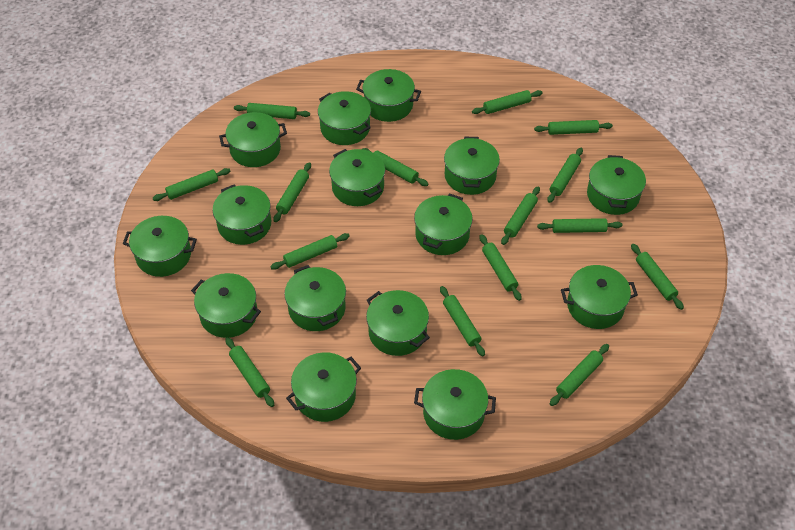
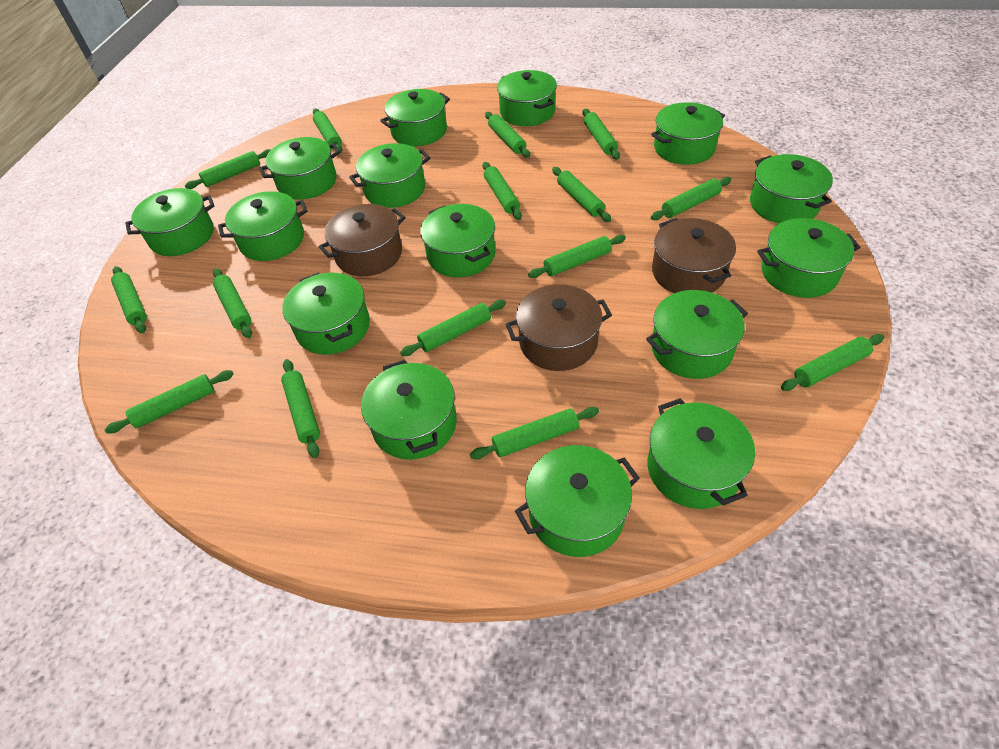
brown pot: 0 -> 3

